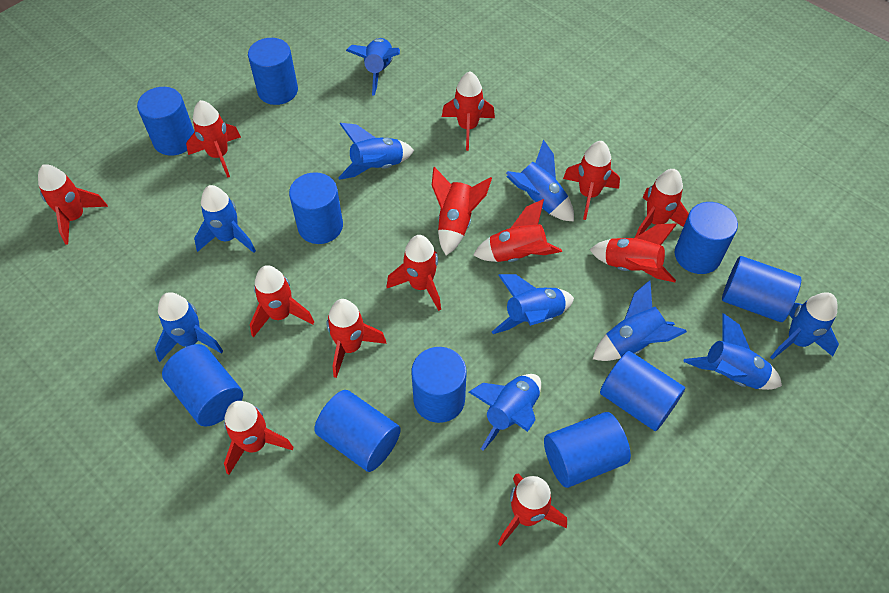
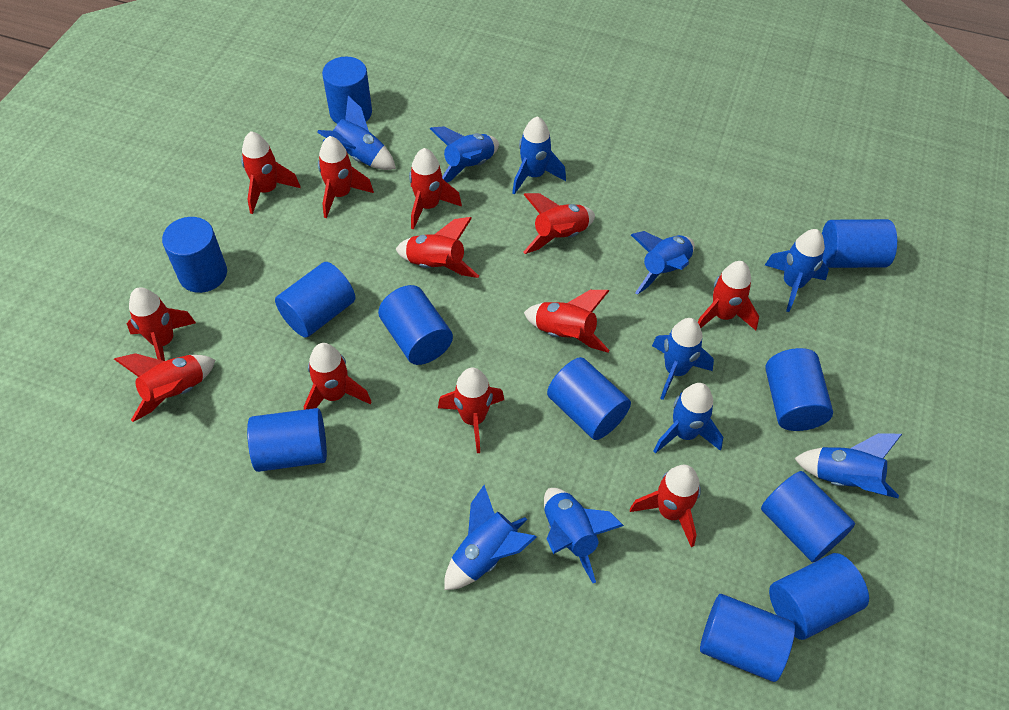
blue cylinder: 10 -> 11
red rocket: 13 -> 12

